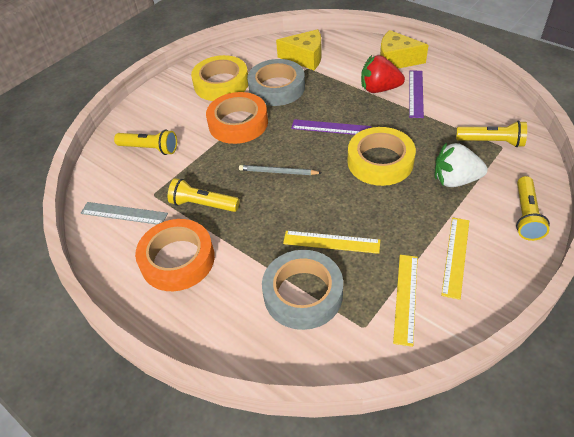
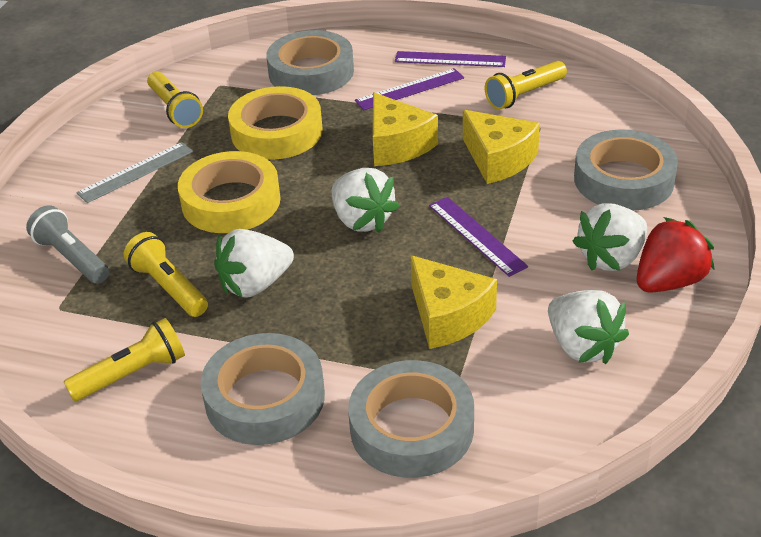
grey flashlight: 0 -> 1
grey pencil: 1 -> 0
grey tape: 2 -> 4
orange tape: 2 -> 0
purple ruler: 2 -> 3
white strawberry: 1 -> 4
yellow cheese: 2 -> 3
yellow ruler: 3 -> 0

